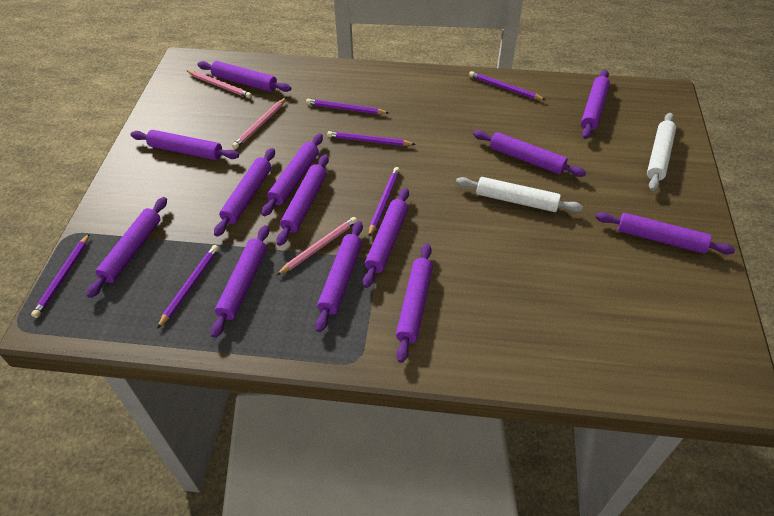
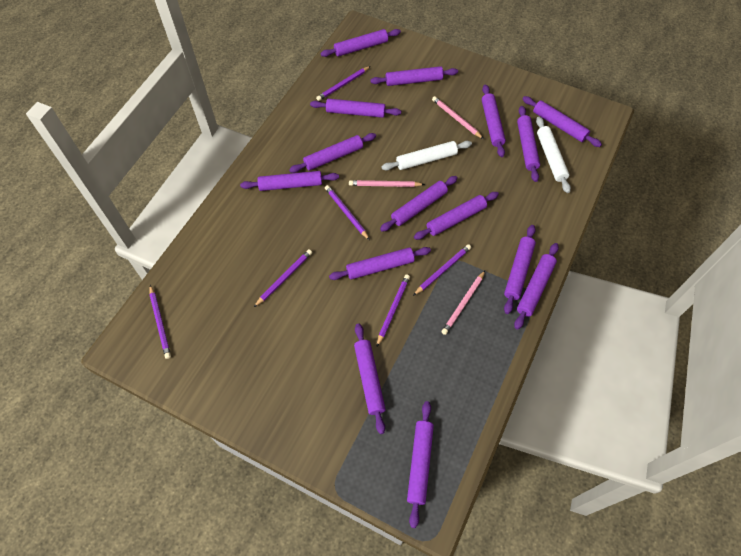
purple rolling pin: 13 -> 15

